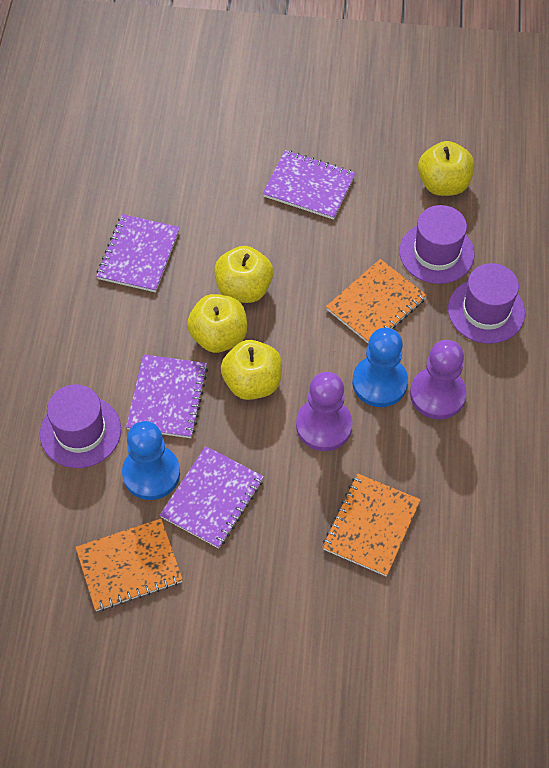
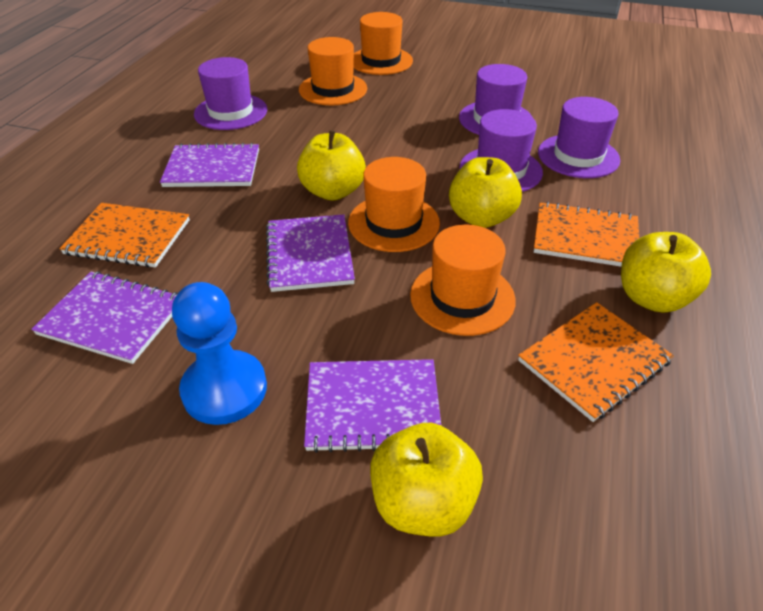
blue pawn: 2 -> 1
orange hat: 0 -> 4
purple hat: 3 -> 4
purple pawn: 2 -> 0

